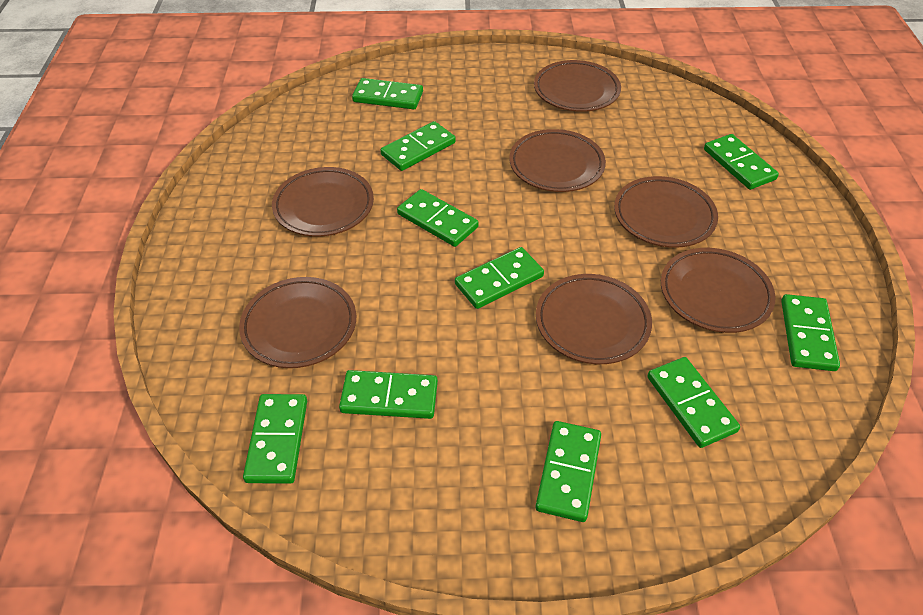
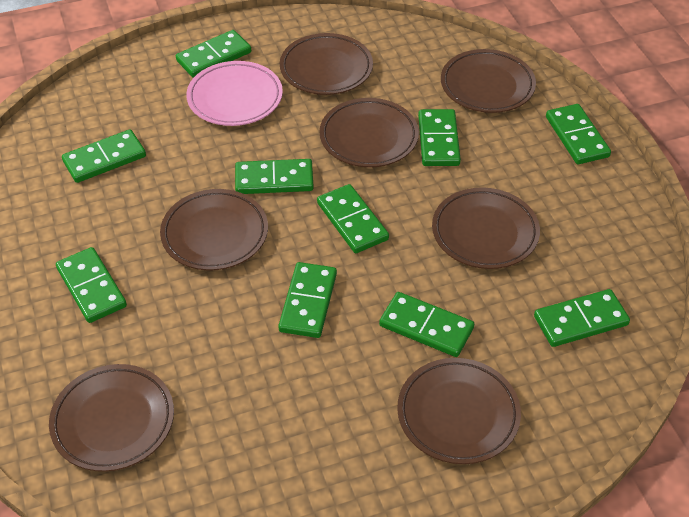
pink plate: 0 -> 1

